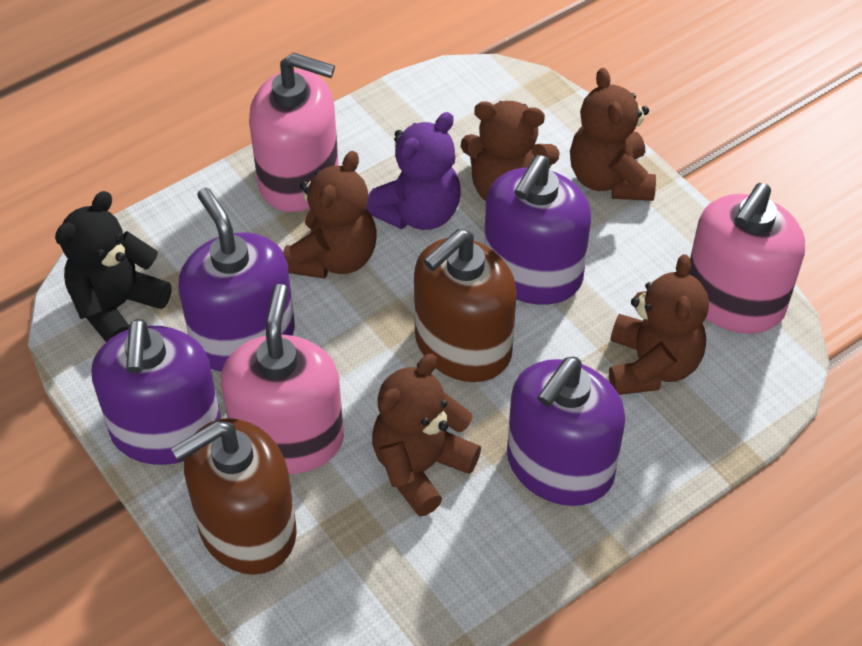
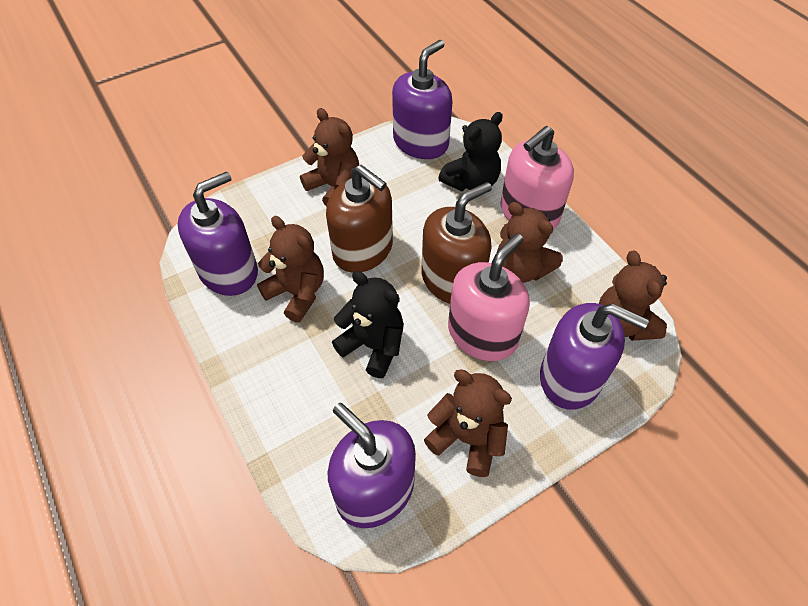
black teddy bear: 1 -> 2
pink soap dispenser: 3 -> 2
purple teddy bear: 1 -> 0

